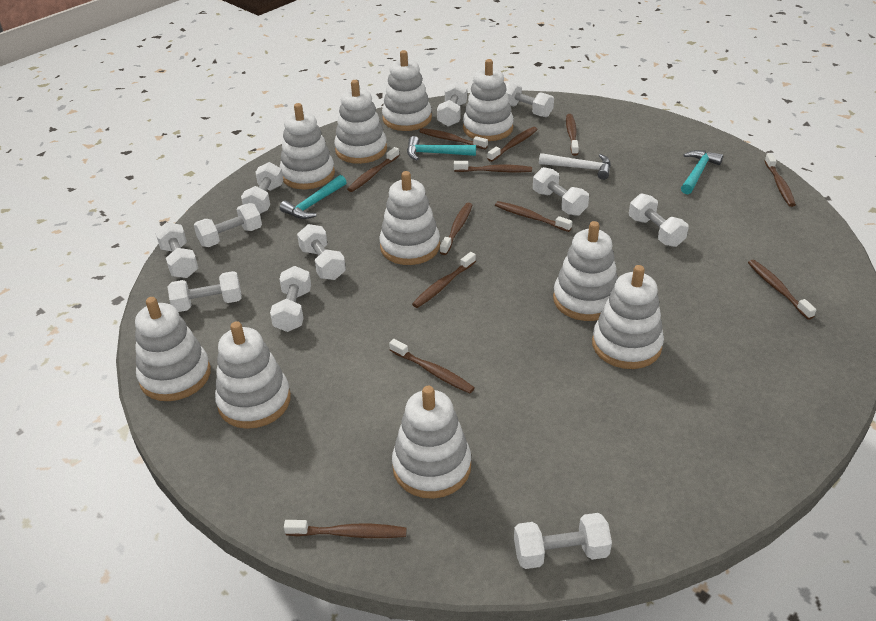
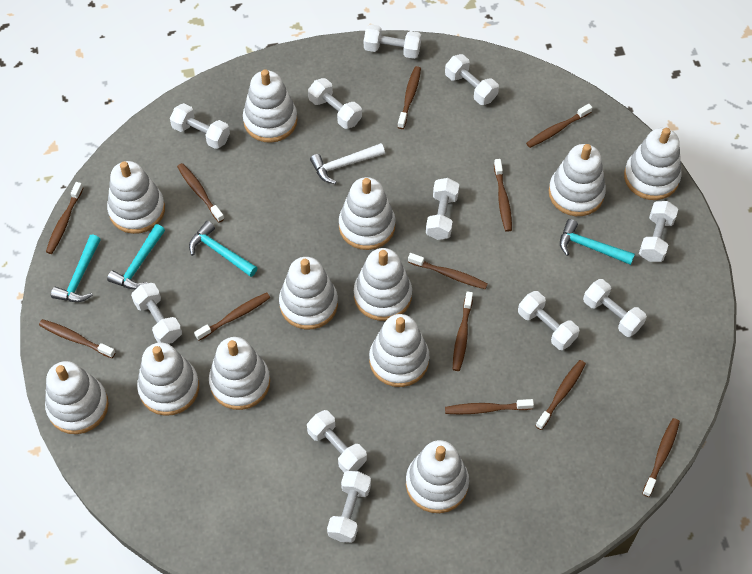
turquoise hammer: 3 -> 4
white stacking toy: 10 -> 12

